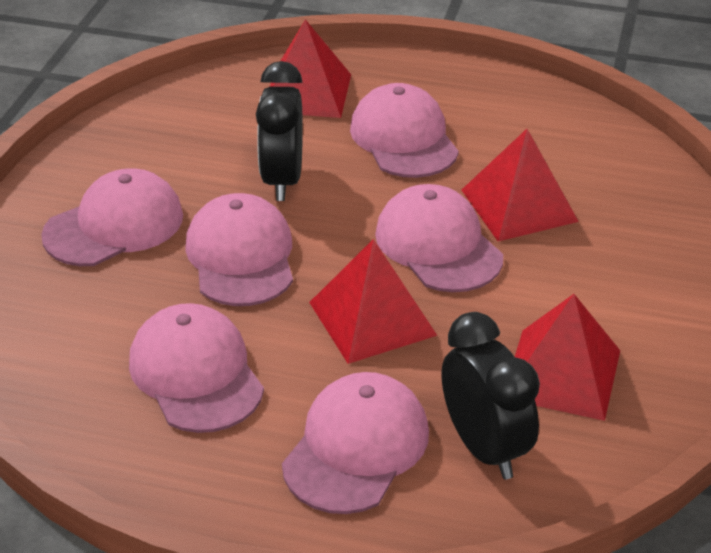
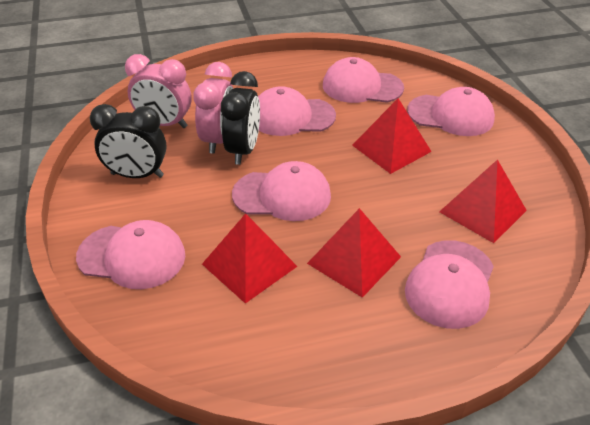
pink clock: 0 -> 2

